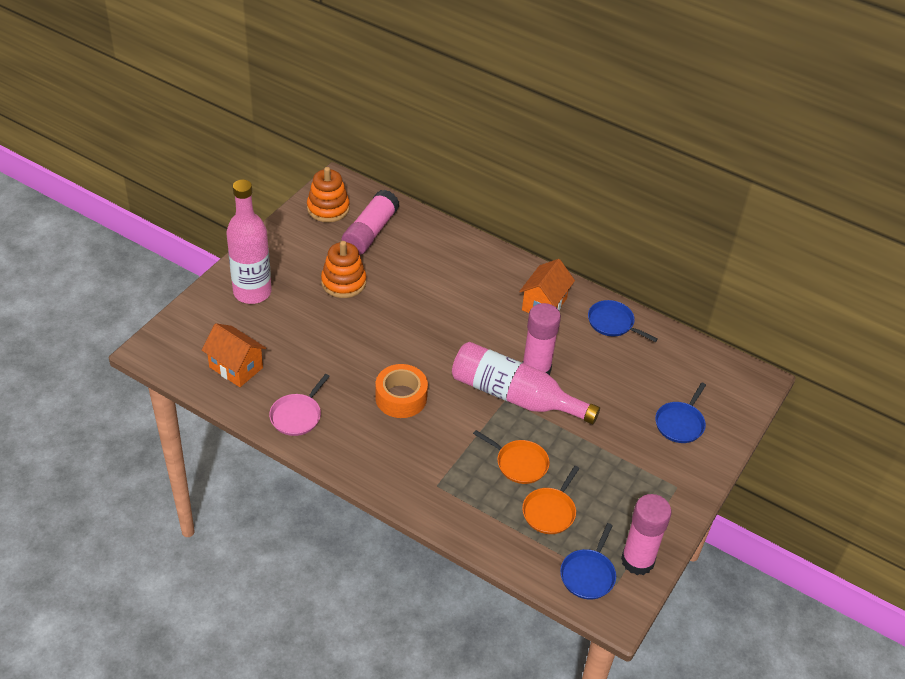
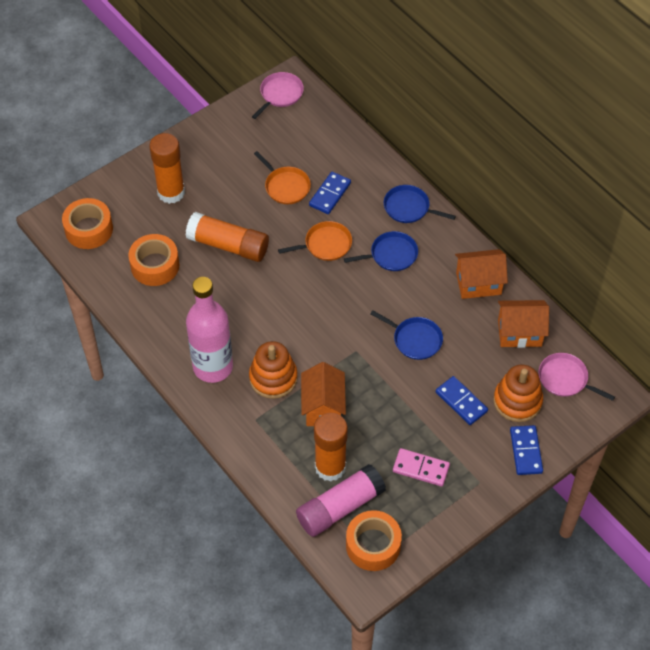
blue domino: 0 -> 3
orange glue stick: 0 -> 3
orange house: 2 -> 3
orange tape: 1 -> 3
pink bottle: 2 -> 1
pink domino: 0 -> 1
pink glue stick: 3 -> 1
pink pan: 1 -> 2

